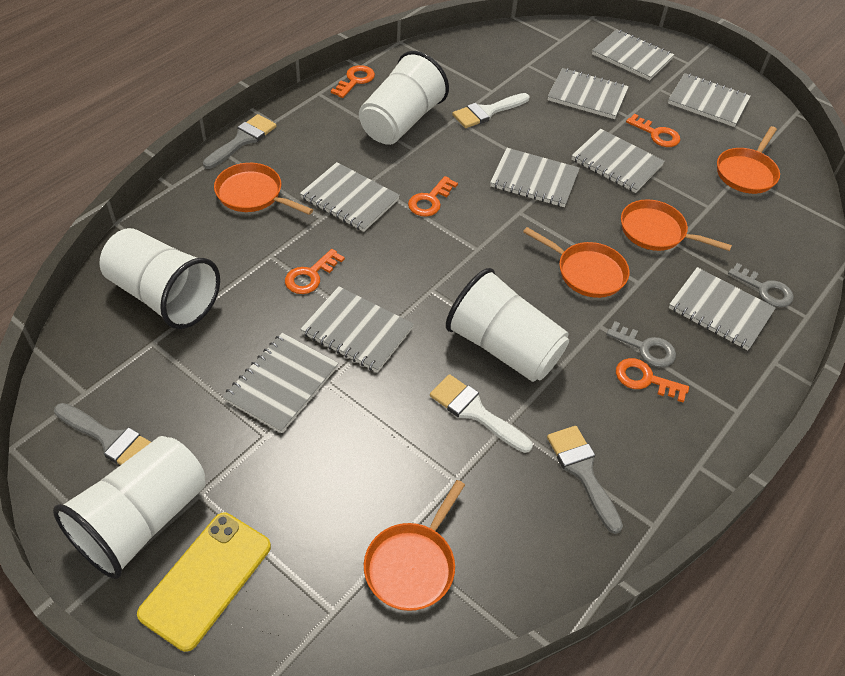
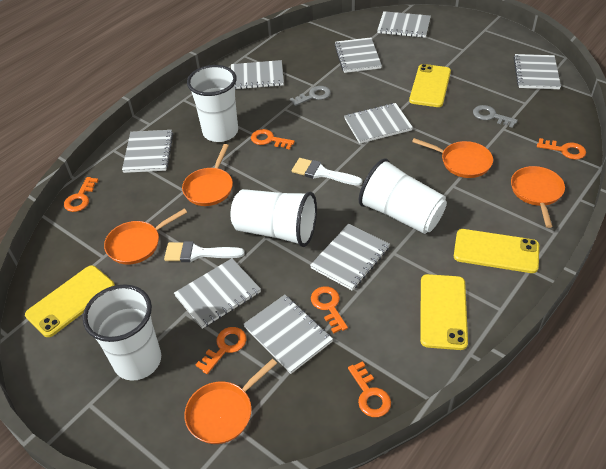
grey brush: 3 -> 0
orange key: 5 -> 6
yellow phone: 1 -> 4

